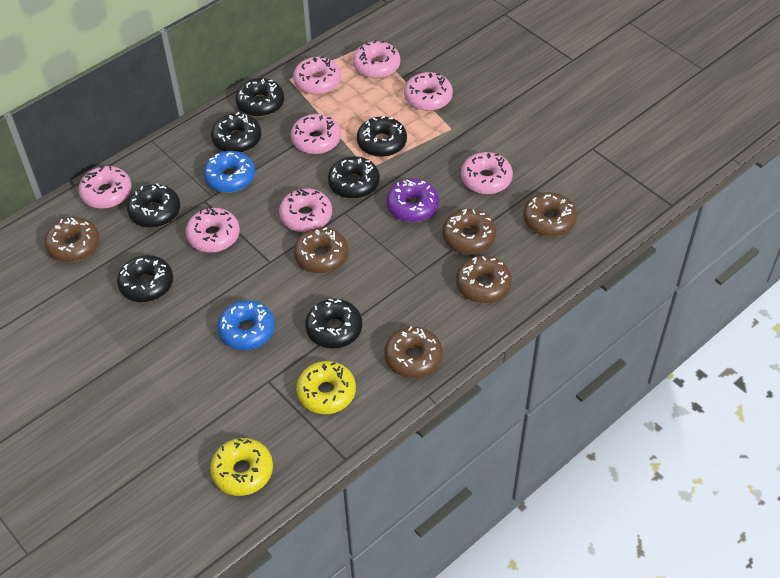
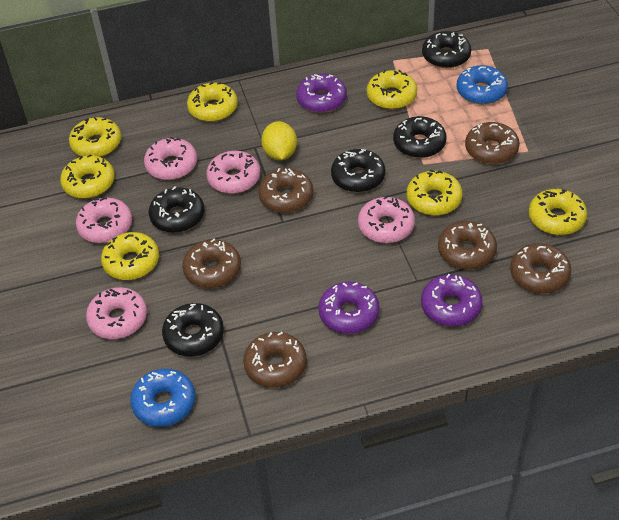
black donut: 7 -> 5
pink donut: 8 -> 5
purple donut: 1 -> 3
yellow donut: 2 -> 7
yellow lemon: 0 -> 1

